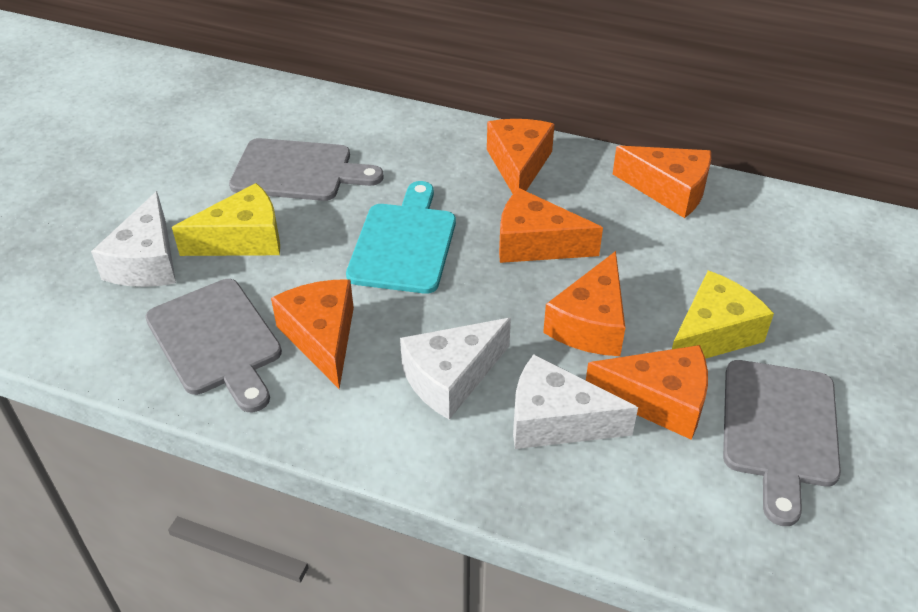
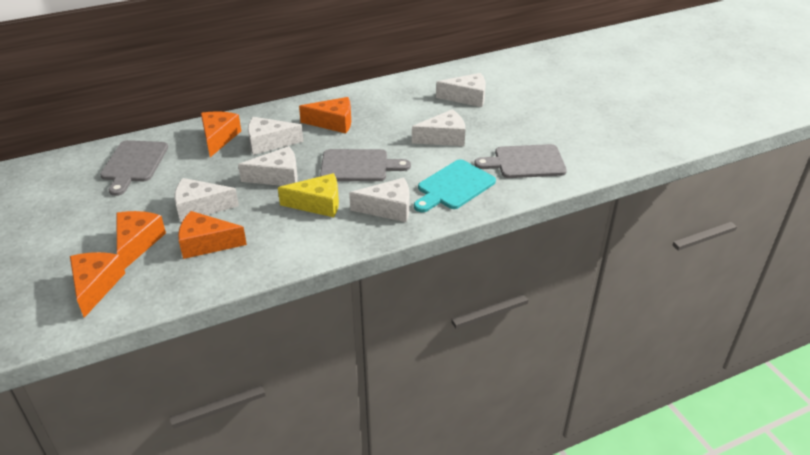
orange cheese: 6 -> 5
white cheese: 3 -> 6
yellow cheese: 2 -> 1

